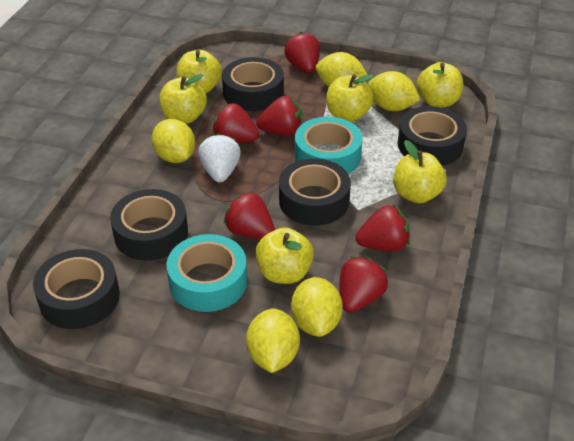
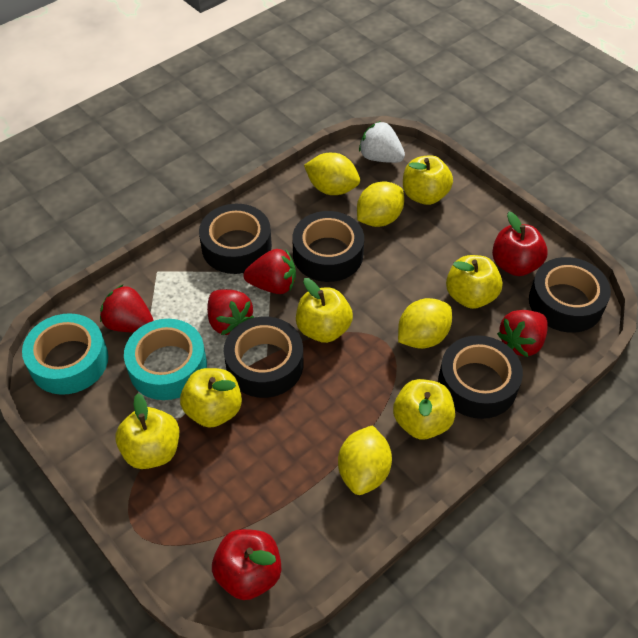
red apple: 0 -> 2
red strawberry: 6 -> 4
yellow lemon: 5 -> 4

